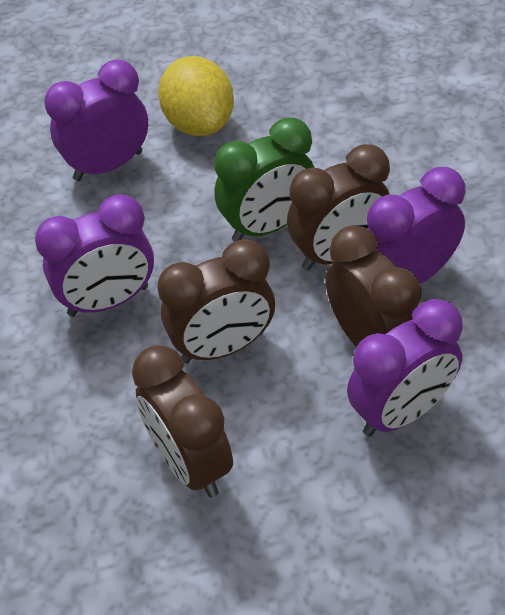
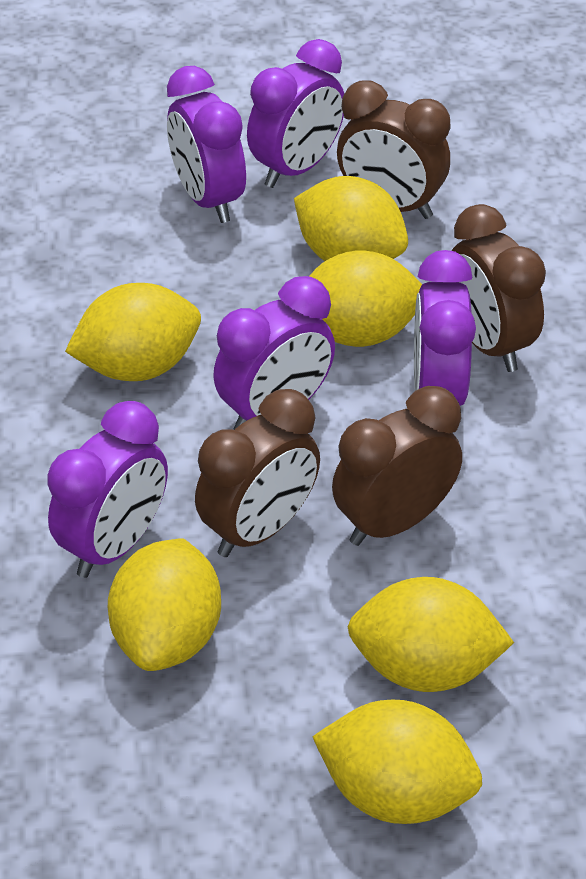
green clock: 1 -> 0
purple clock: 4 -> 5
yellow lemon: 1 -> 6

